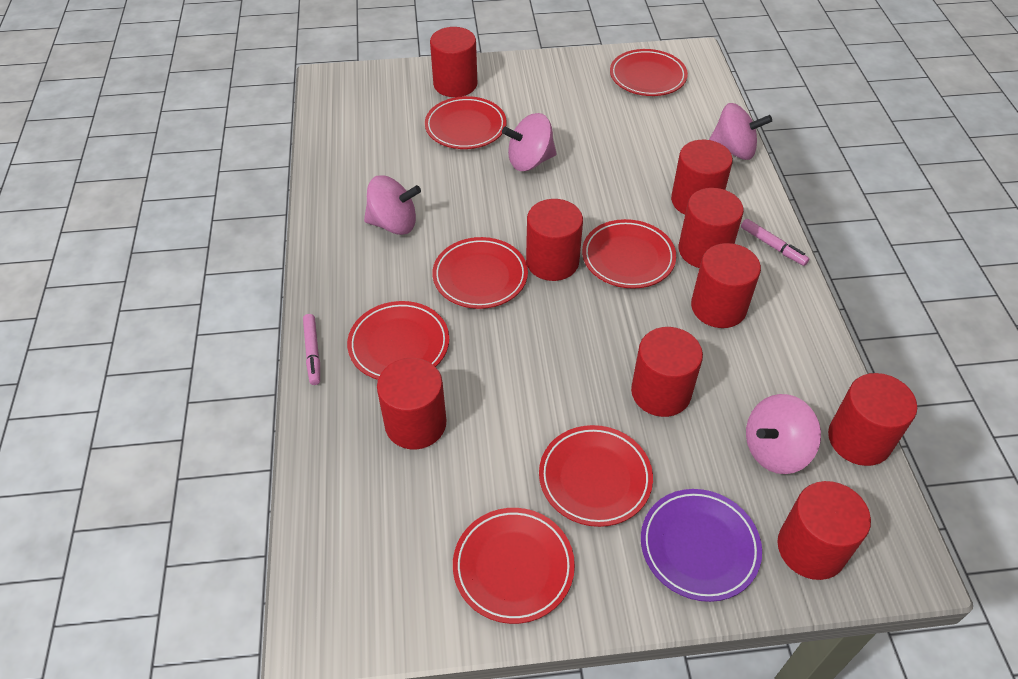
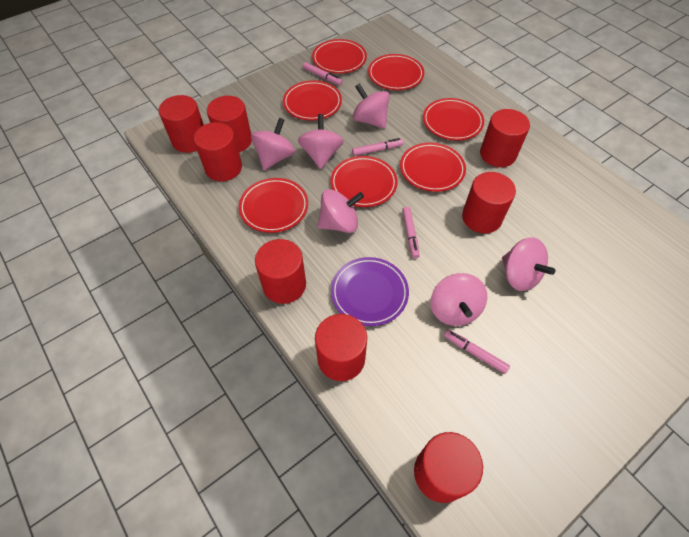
pink marker: 2 -> 4
pink spinning top: 4 -> 6
red cylinder: 9 -> 8

